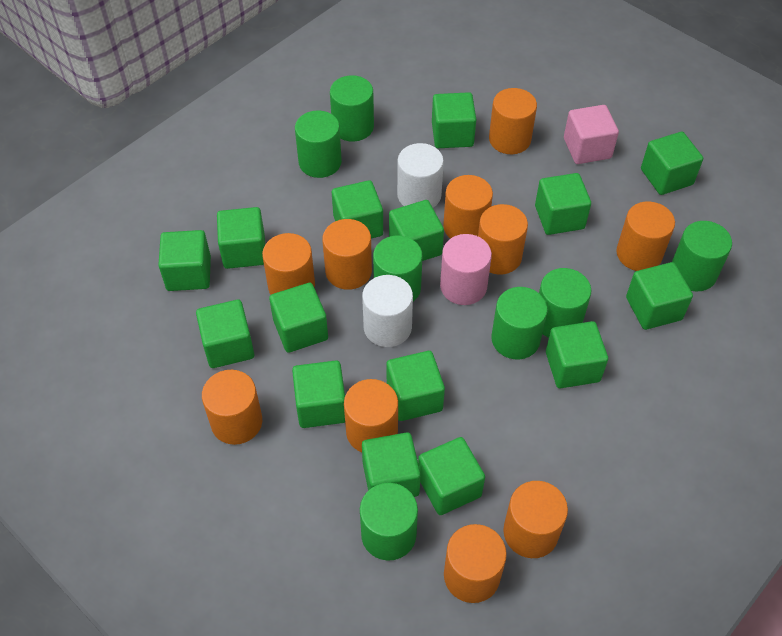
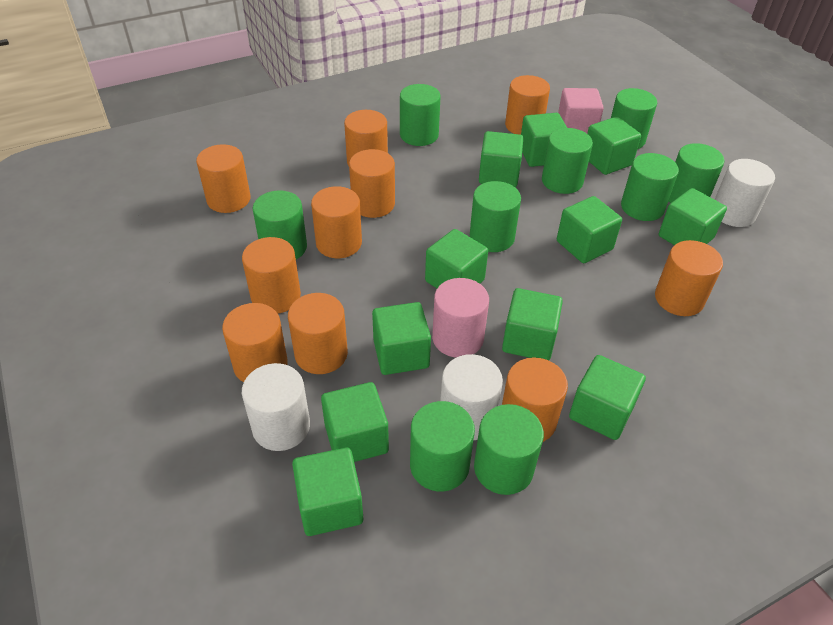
green cube: 15 -> 11
green cylinder: 7 -> 9
white cylinder: 2 -> 3

